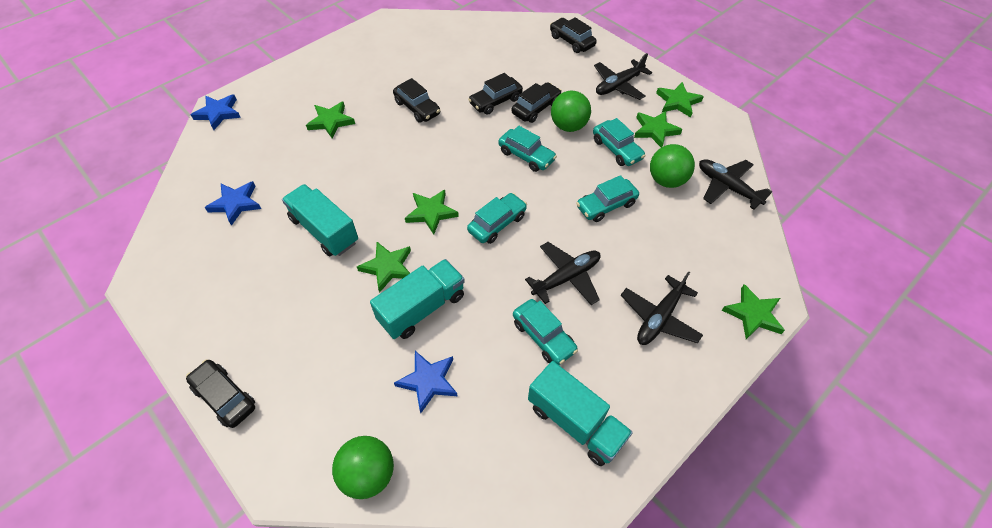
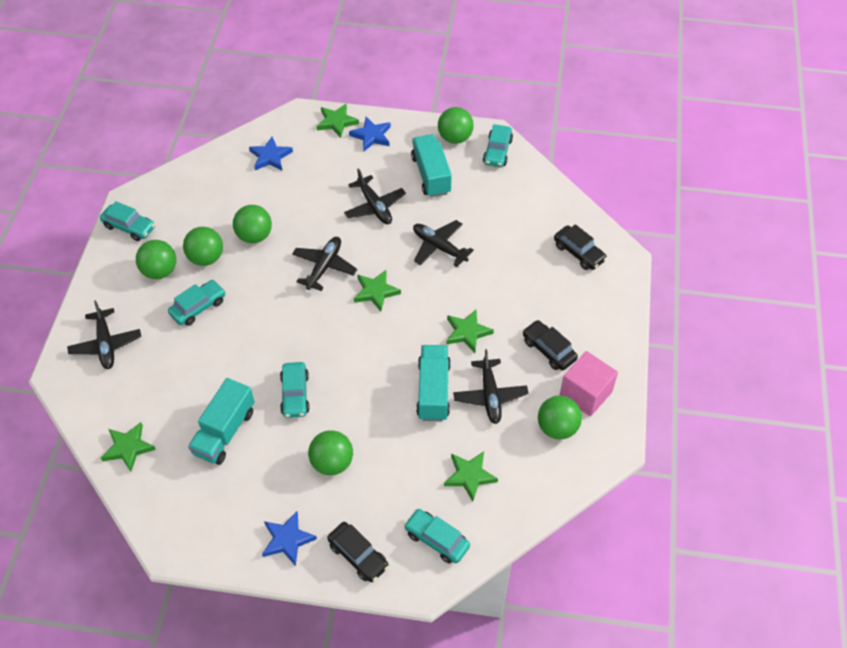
black car: 5 -> 3
black plane: 4 -> 5
green ball: 3 -> 6
green star: 6 -> 5
pink cube: 0 -> 1

